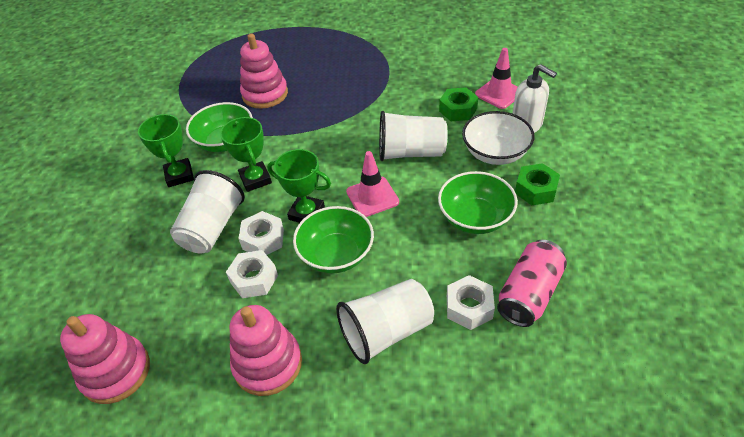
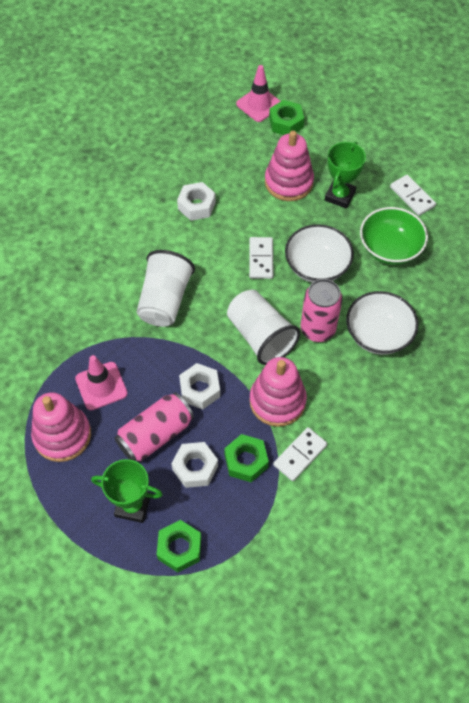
green bowl: 3 -> 1
green nut: 2 -> 3
green trophy: 3 -> 2
pink can: 1 -> 2
white bowl: 1 -> 2
white cup: 3 -> 2
white domino: 0 -> 3
white soap dispenser: 1 -> 0

